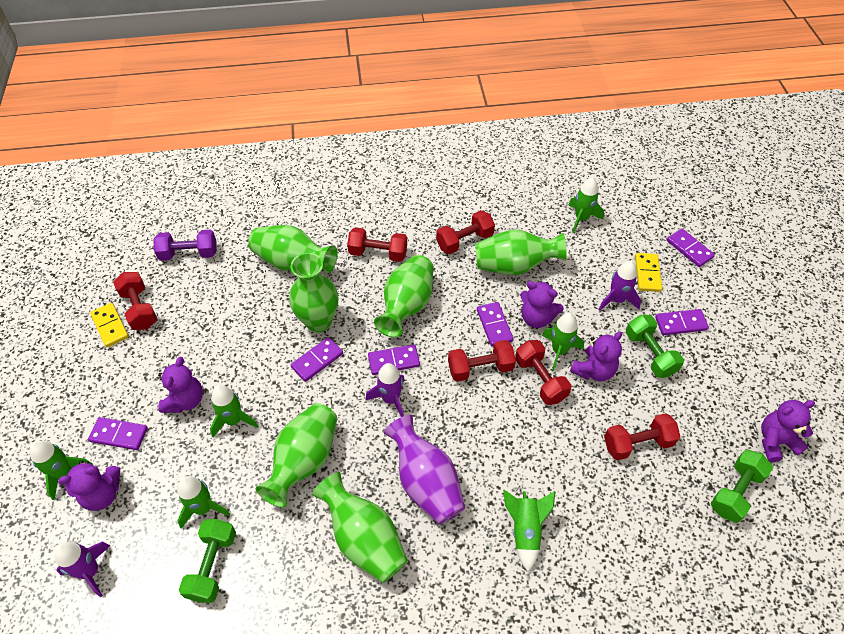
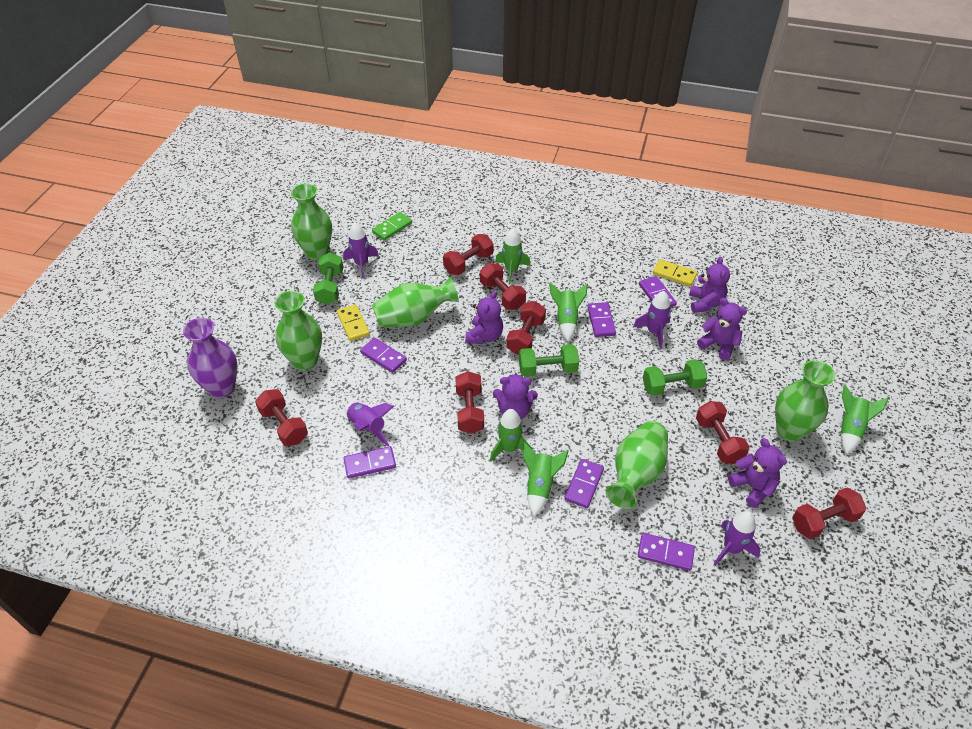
green domino: 0 -> 1
green rocket: 6 -> 5
green vase: 6 -> 5
purple dumbbell: 1 -> 0
purple rocket: 3 -> 4
red dumbbell: 6 -> 7

